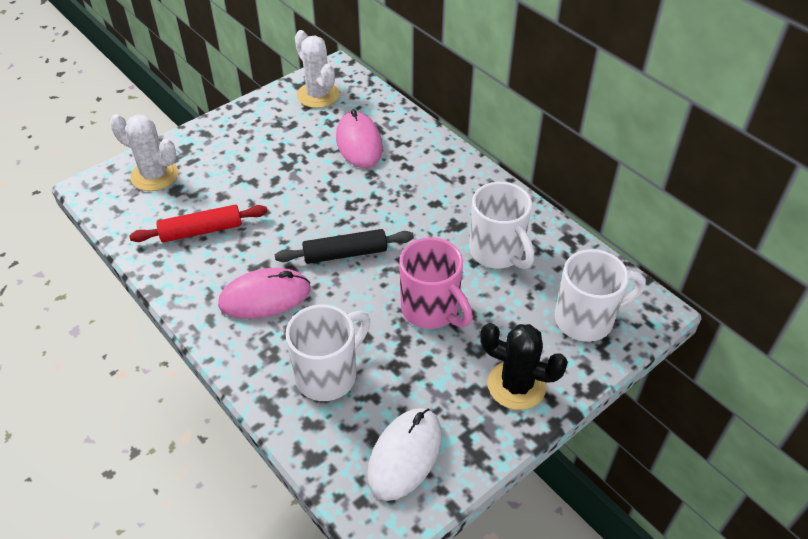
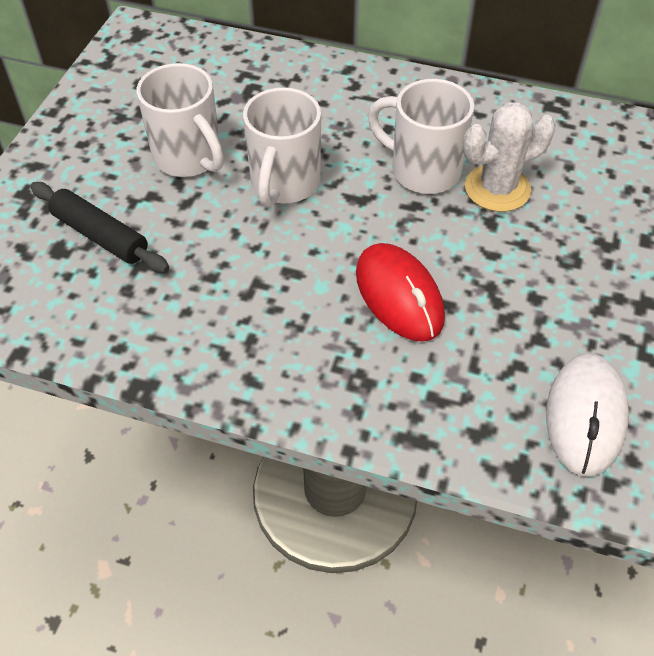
black cactus: 1 -> 0
pink mouse: 2 -> 0
pink mug: 1 -> 0
red mouse: 0 -> 1
red rolling pin: 1 -> 0
white cactus: 2 -> 1

